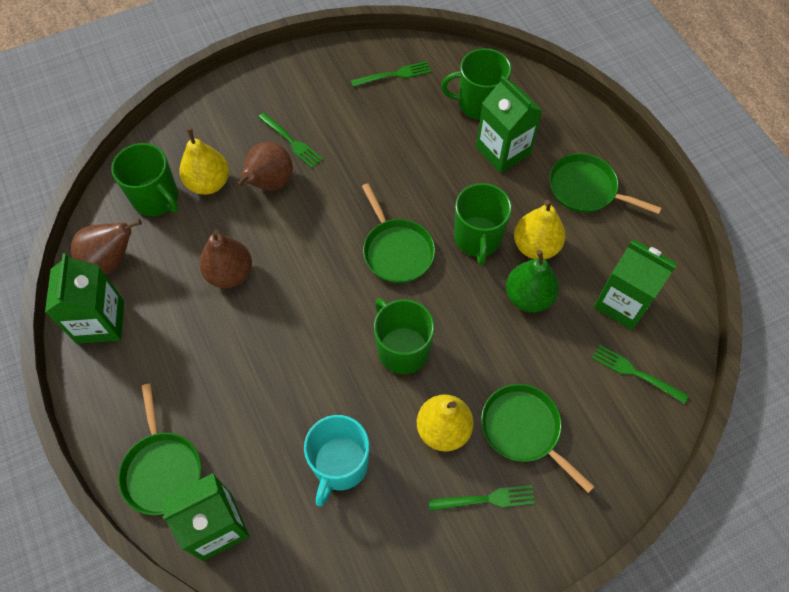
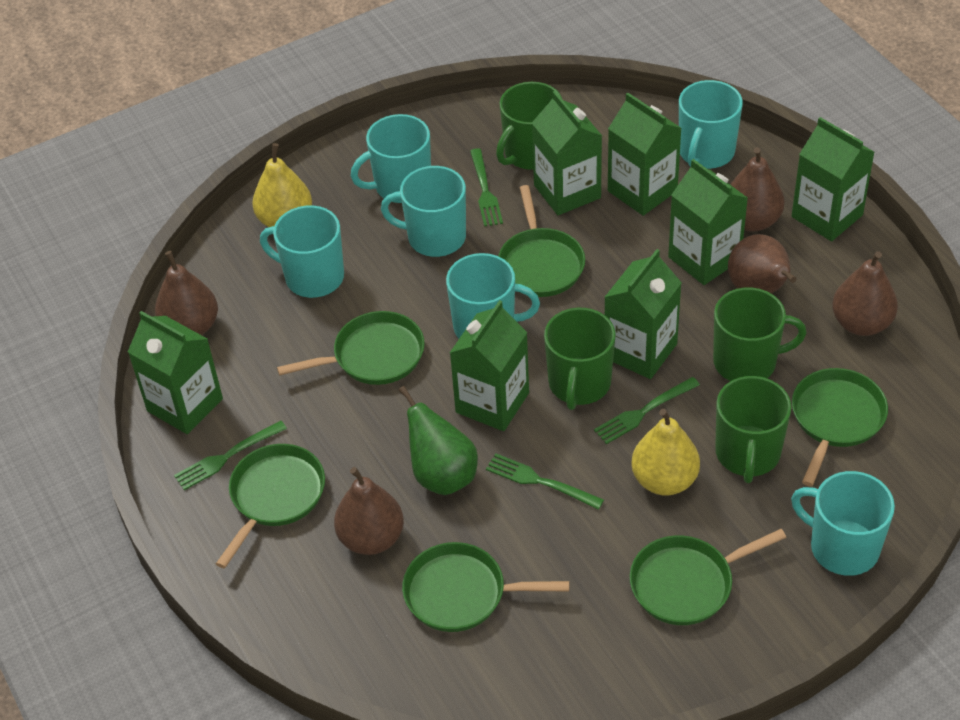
brown pear: 3 -> 5
green carton: 4 -> 7
green pan: 4 -> 6
turquoise mug: 1 -> 6
yellow pear: 3 -> 2

